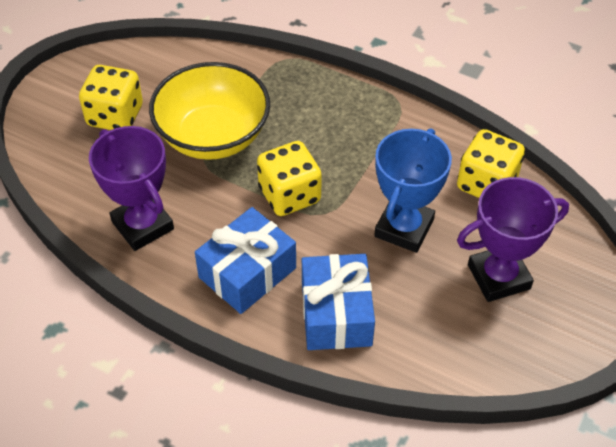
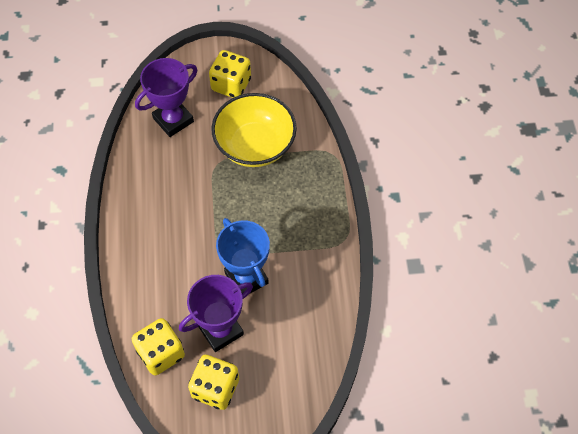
blue gift: 2 -> 0

